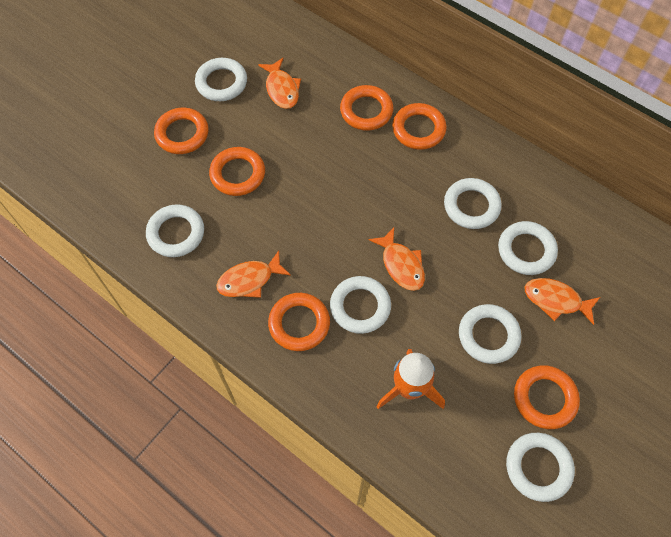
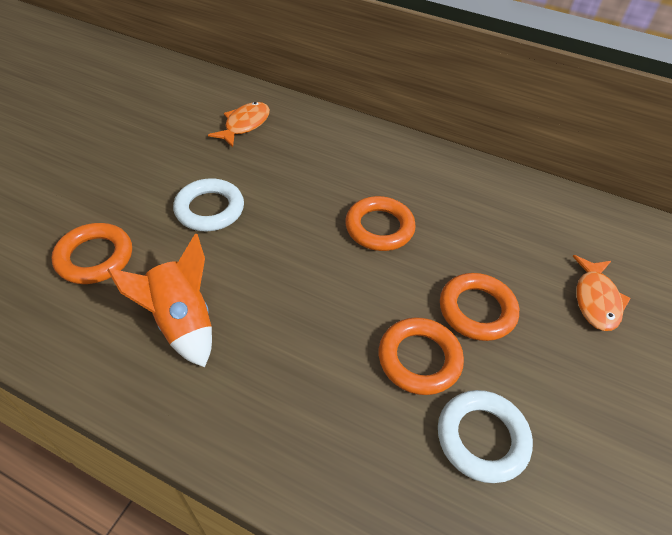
orange fish: 4 -> 2
orange ring: 6 -> 4
white ring: 7 -> 2

